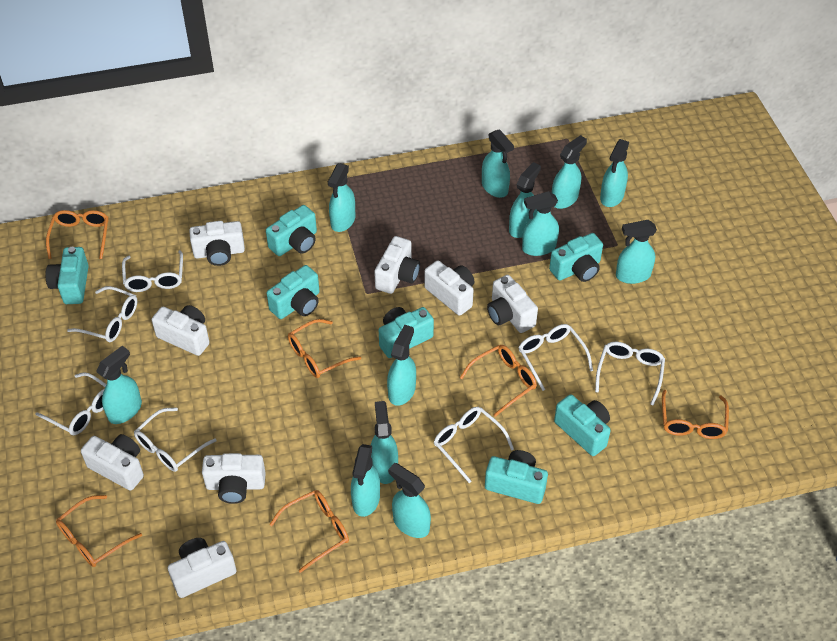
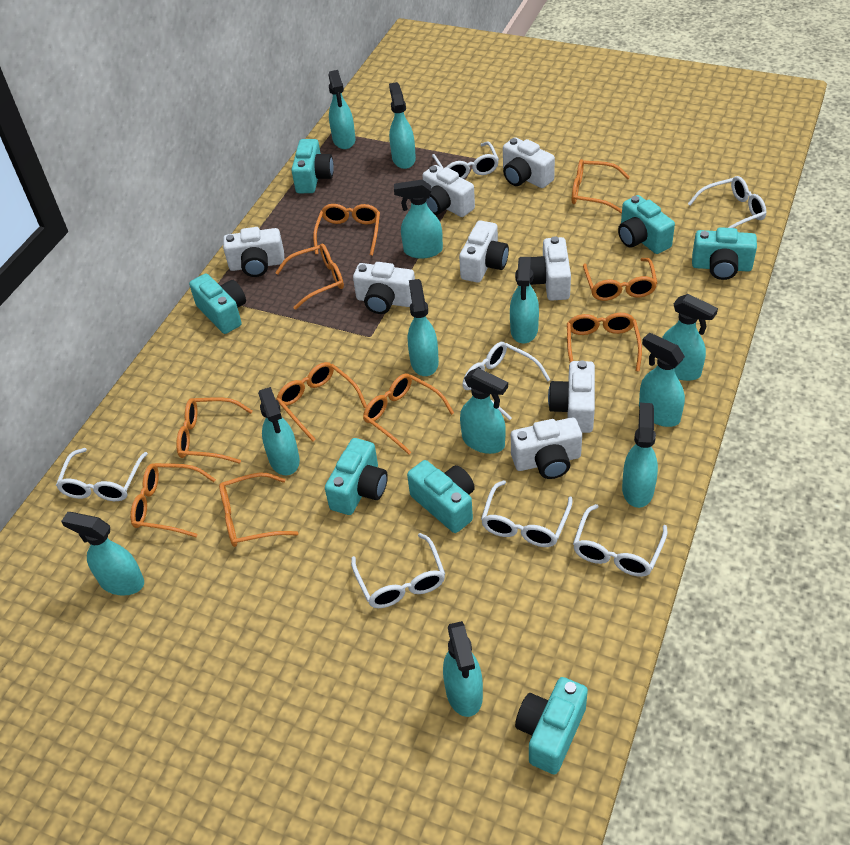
orange glasses: 6 -> 10

